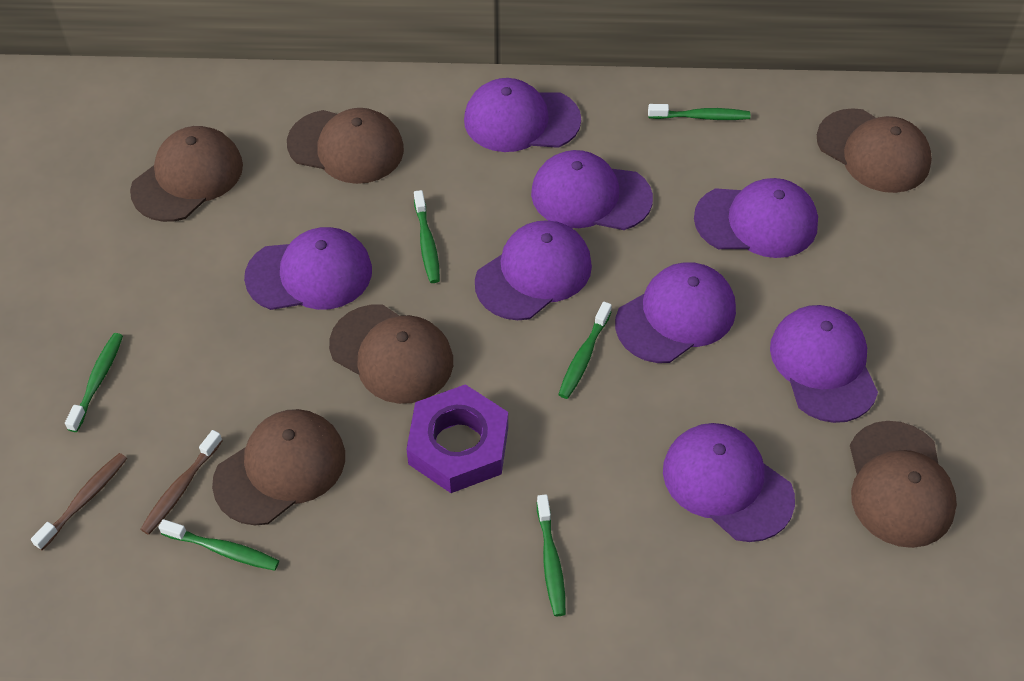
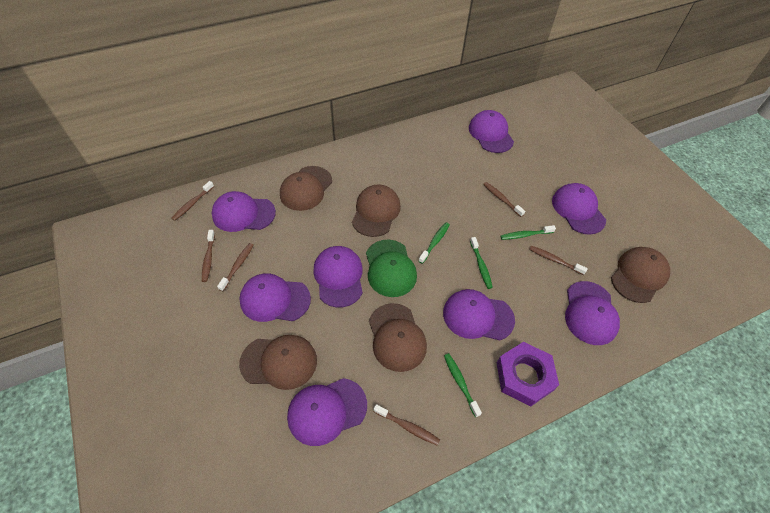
brown cap: 6 -> 5
brown toothbrush: 2 -> 6
green cap: 0 -> 1
green toothbrush: 6 -> 4

